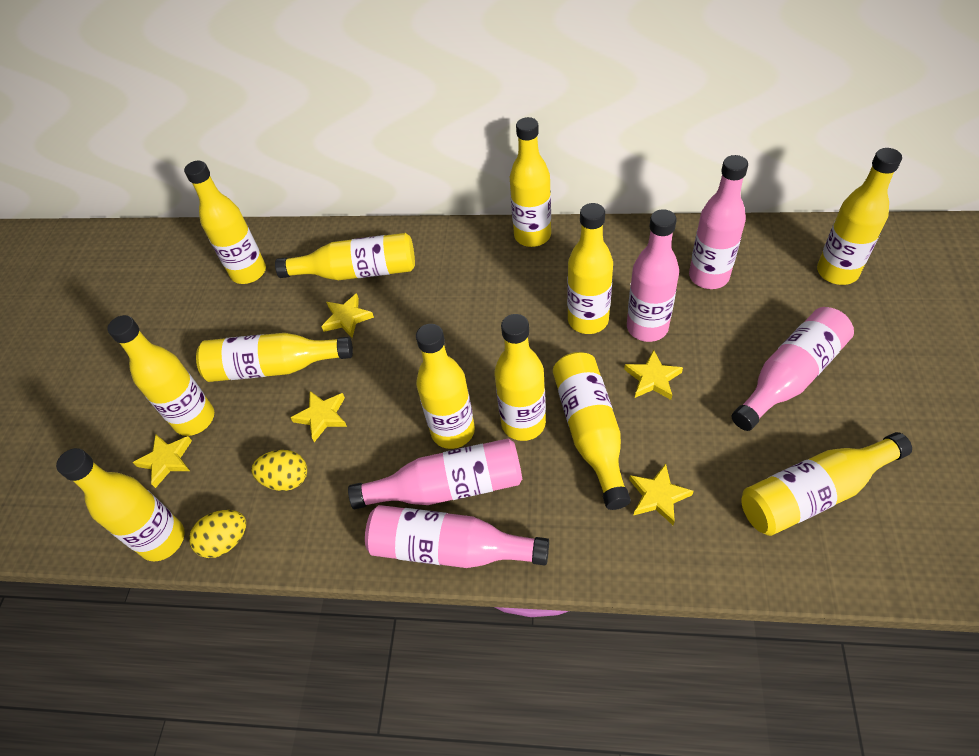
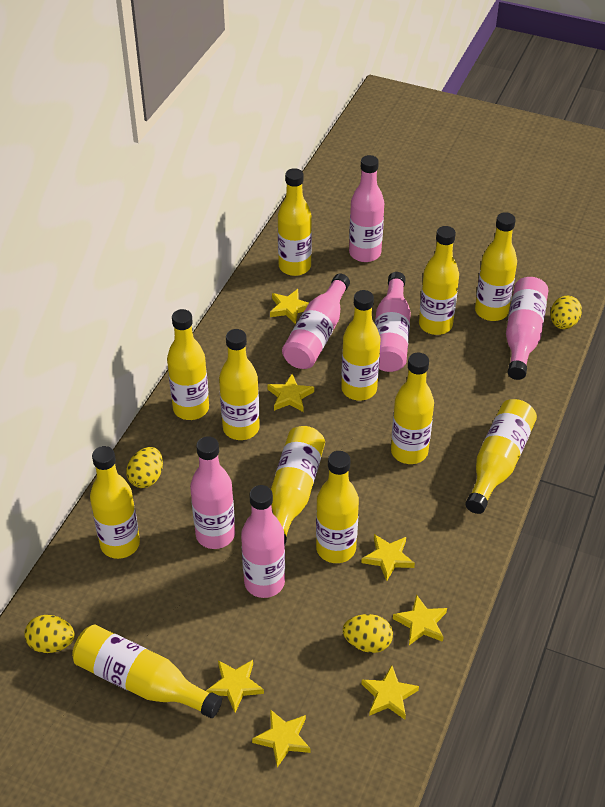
pink bottle: 5 -> 6
yellow egg: 2 -> 4
yellow star: 5 -> 7

